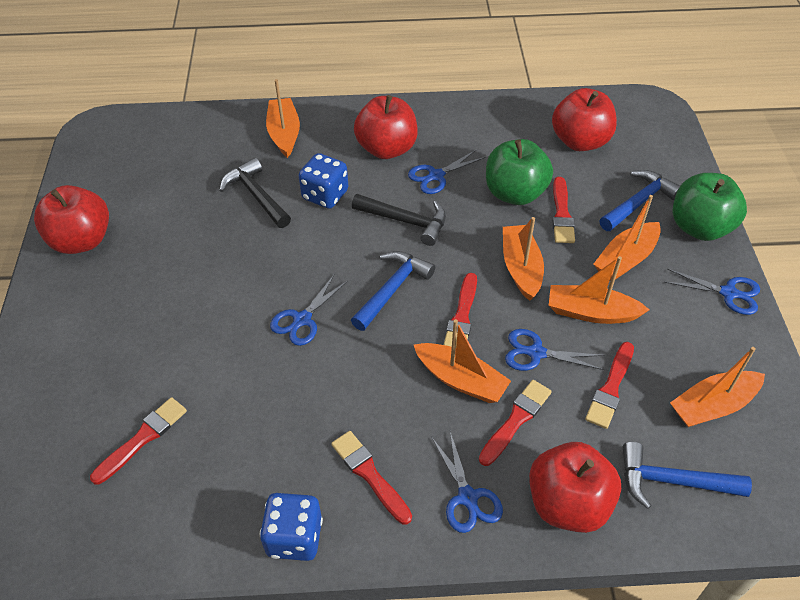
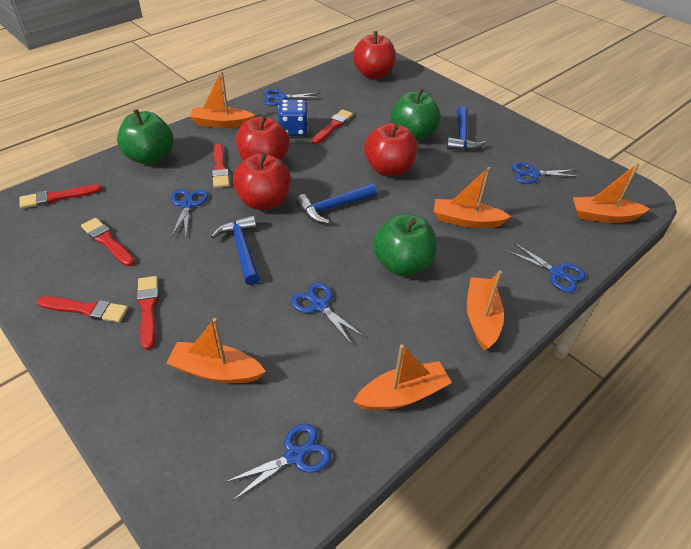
black hammer: 2 -> 0
blue dice: 2 -> 1
blue scissors: 5 -> 6
green apple: 2 -> 3

